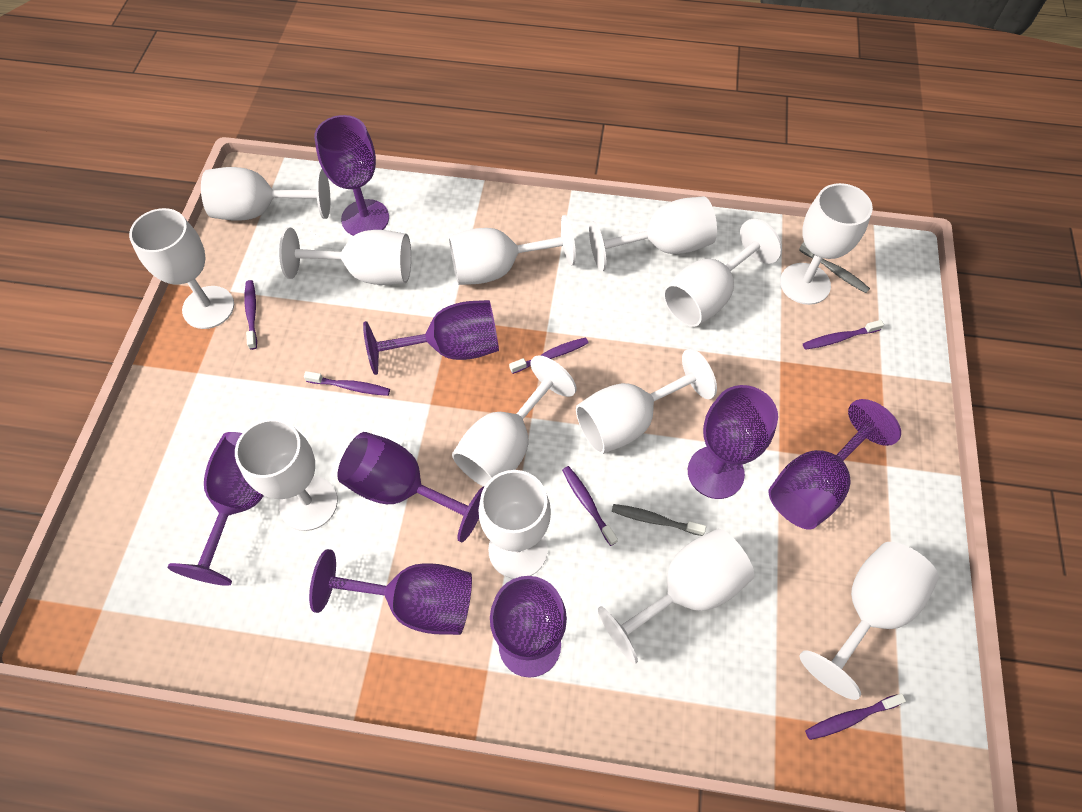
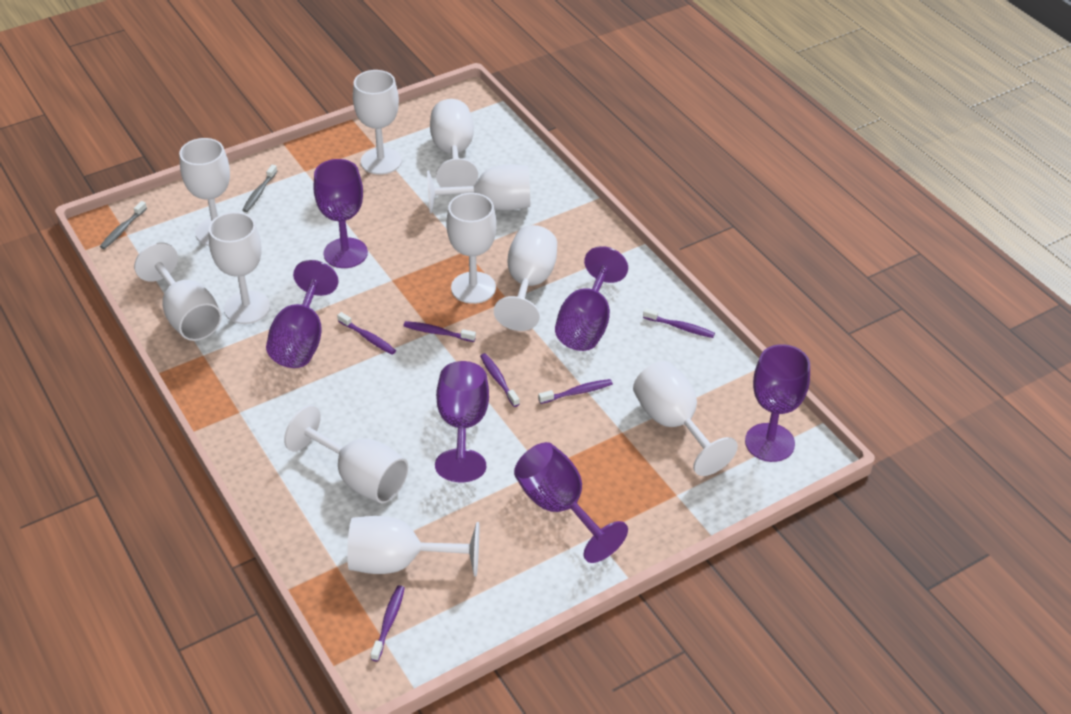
purple goblet: 8 -> 6
white goblet: 13 -> 11

